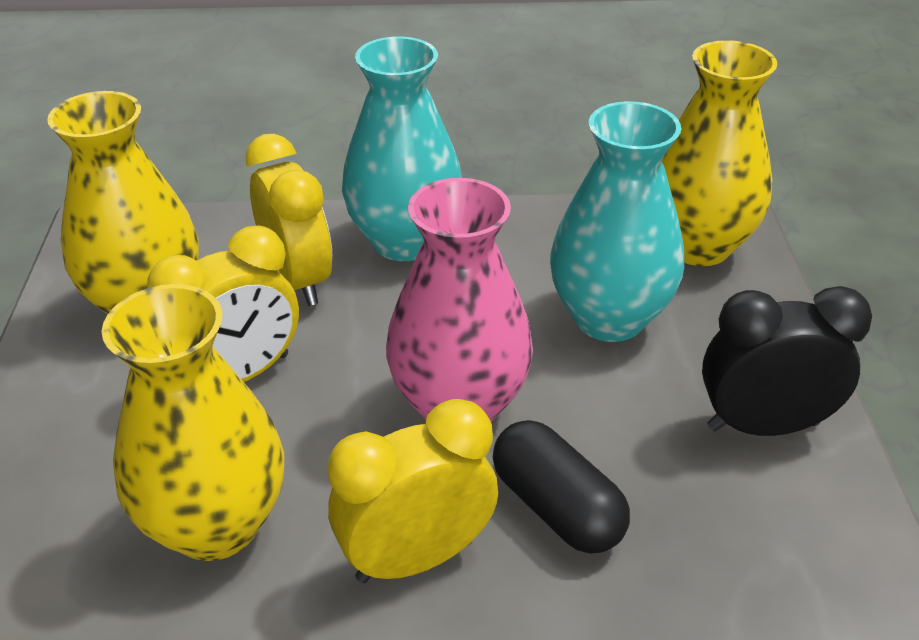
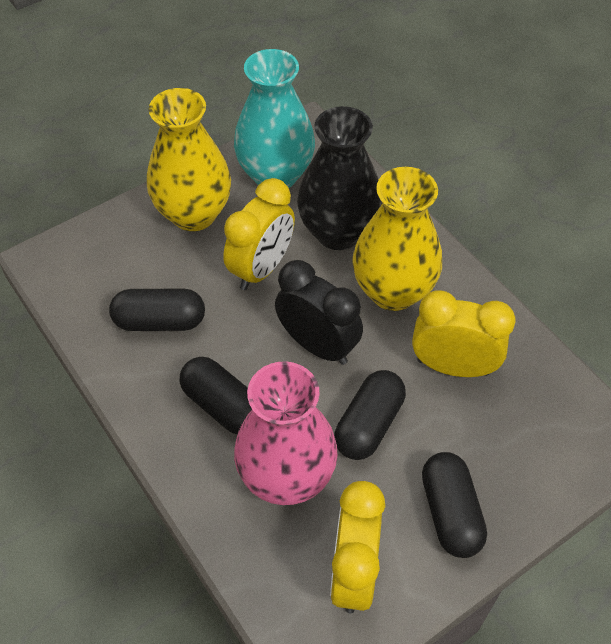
black capsule: 1 -> 4
black vase: 0 -> 1
turquoise vase: 2 -> 1
yellow vase: 3 -> 2

